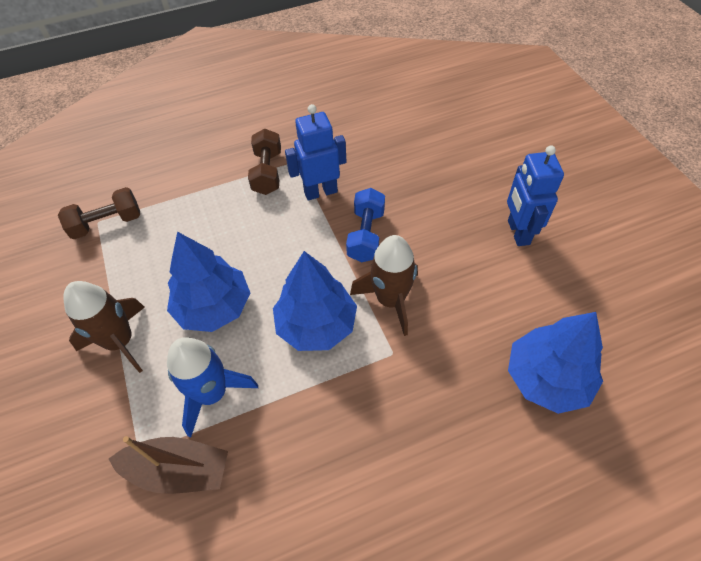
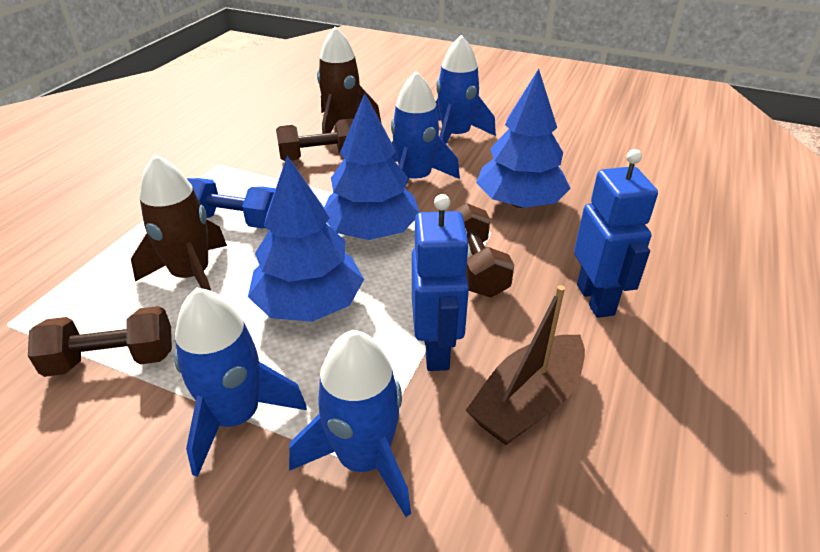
blue rocket: 1 -> 4
brown dumbbell: 2 -> 3

